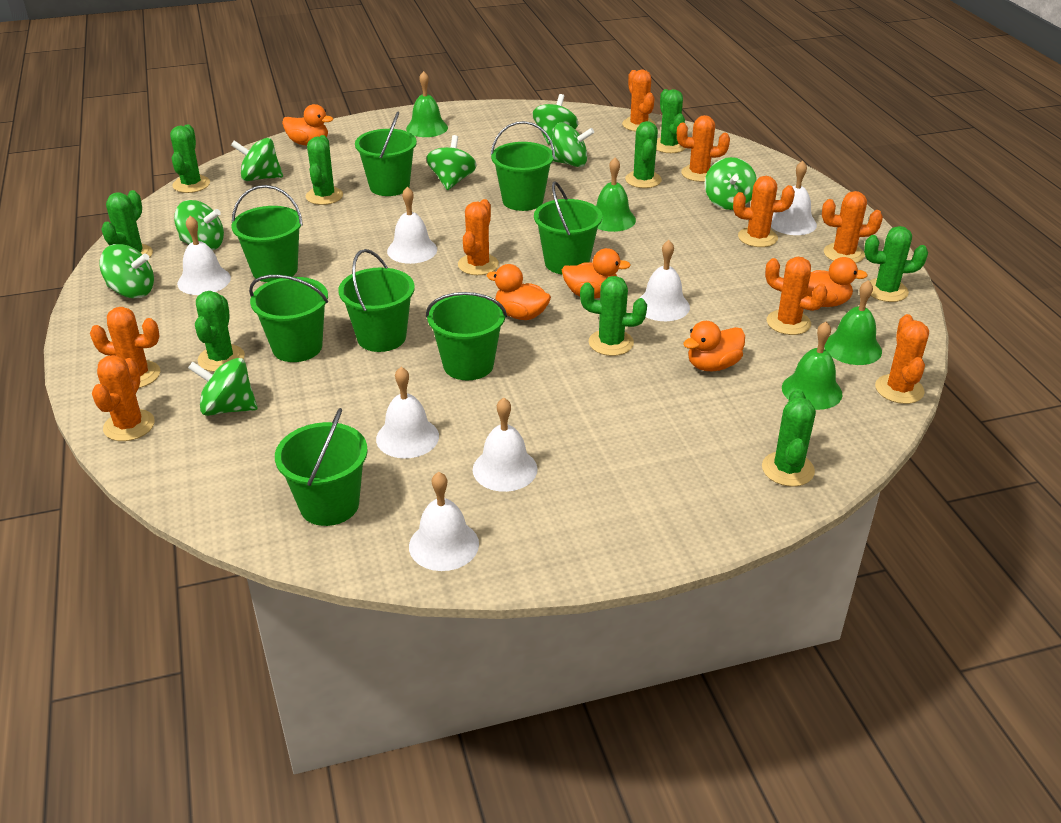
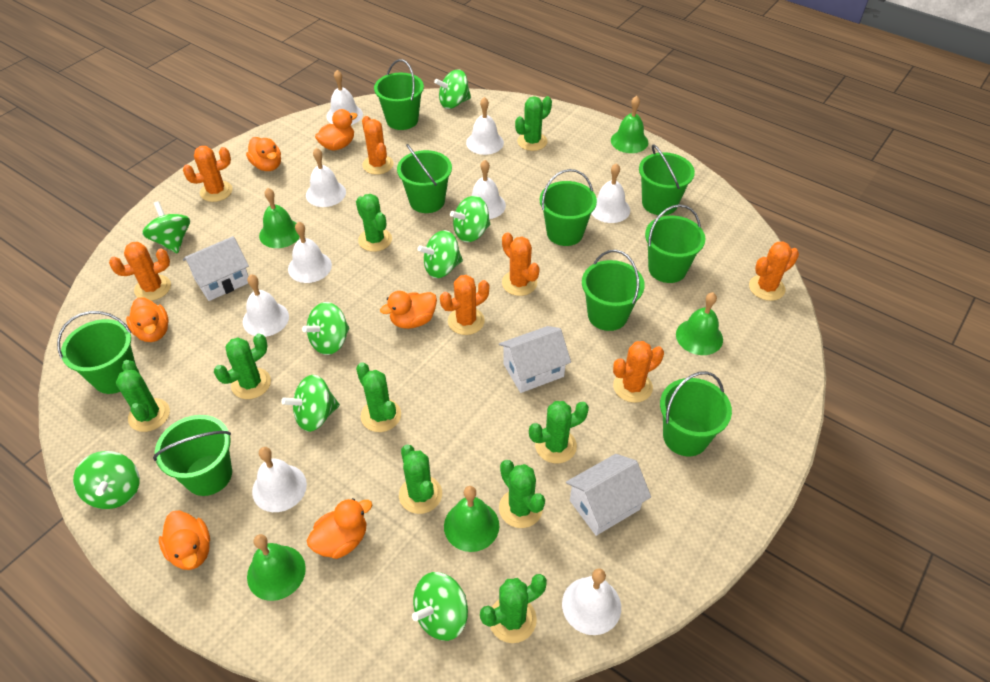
green bell: 4 -> 5
green bucket: 8 -> 9
orange cactus: 9 -> 7
orange duck: 5 -> 6
white bell: 7 -> 9
white house: 0 -> 3

